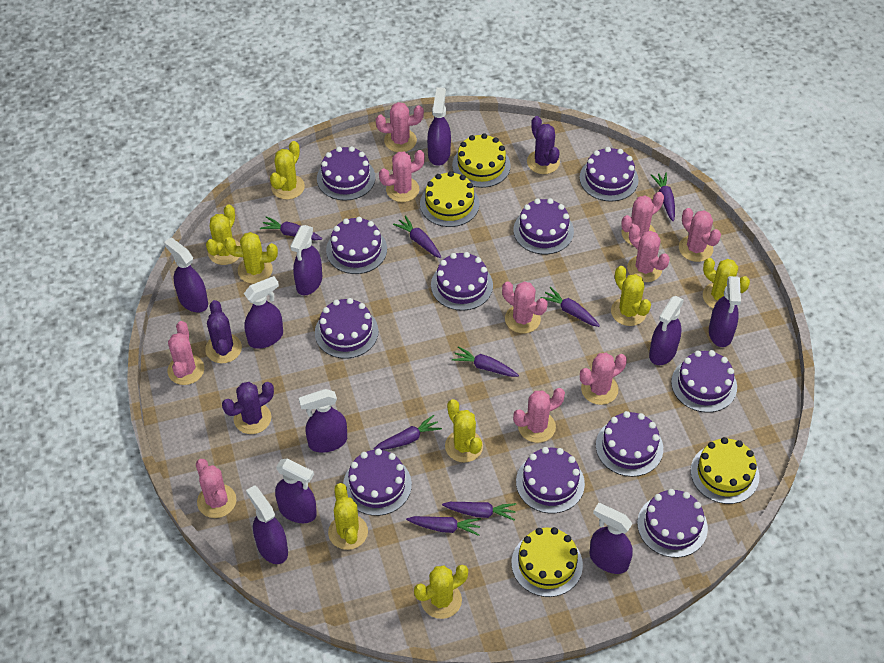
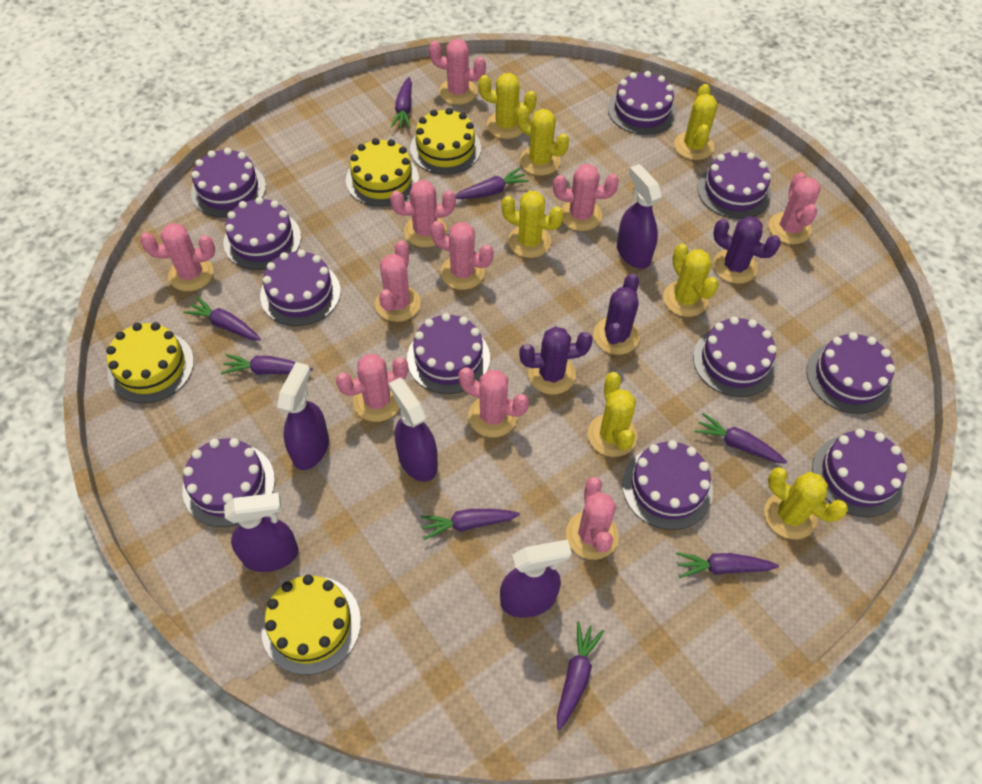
purple spray bottle: 10 -> 5
yellow cactus: 8 -> 7

